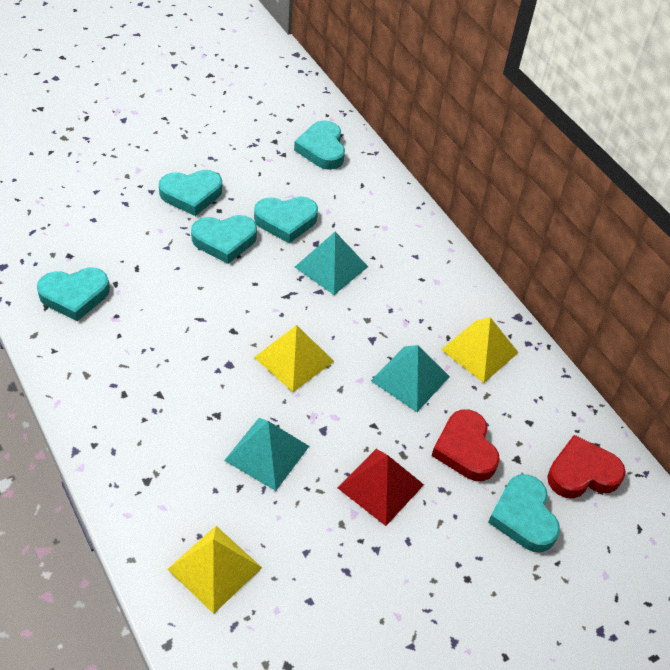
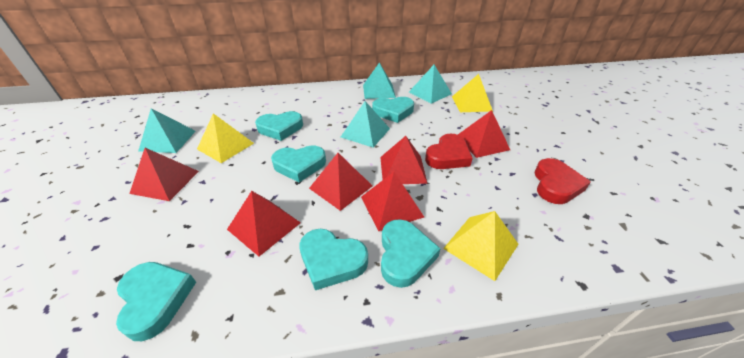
red pyramid: 1 -> 6
turquoise pyramid: 3 -> 4

